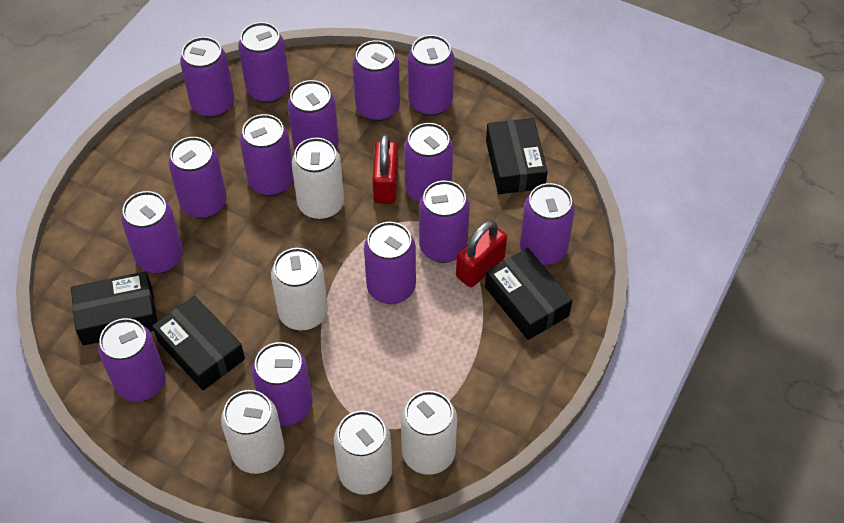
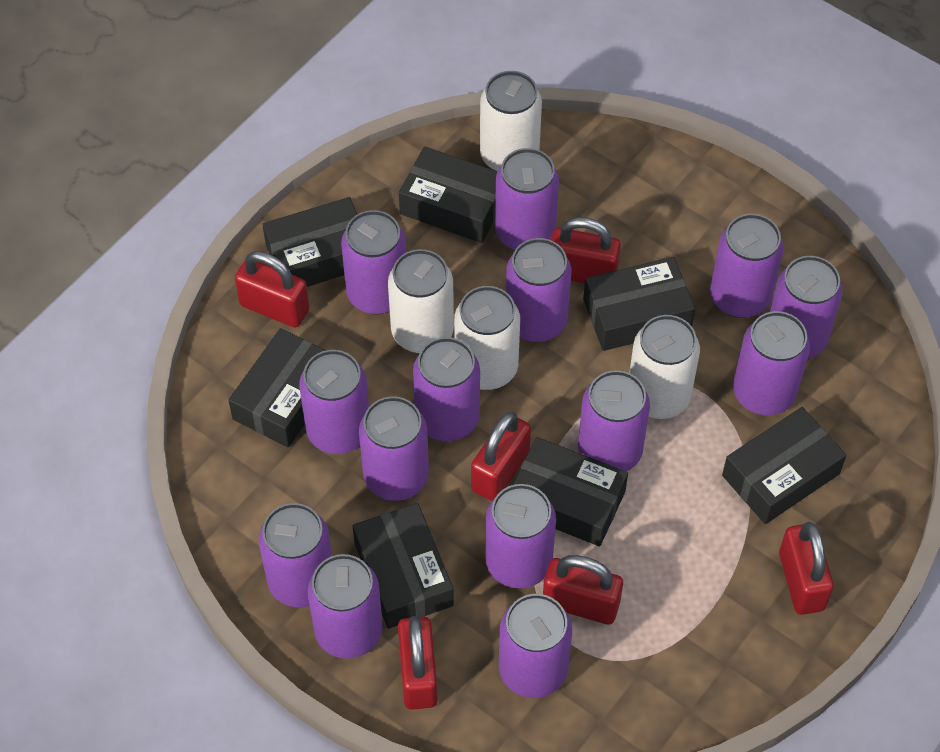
black box: 4 -> 7
red padlock: 2 -> 6
white can: 5 -> 4

